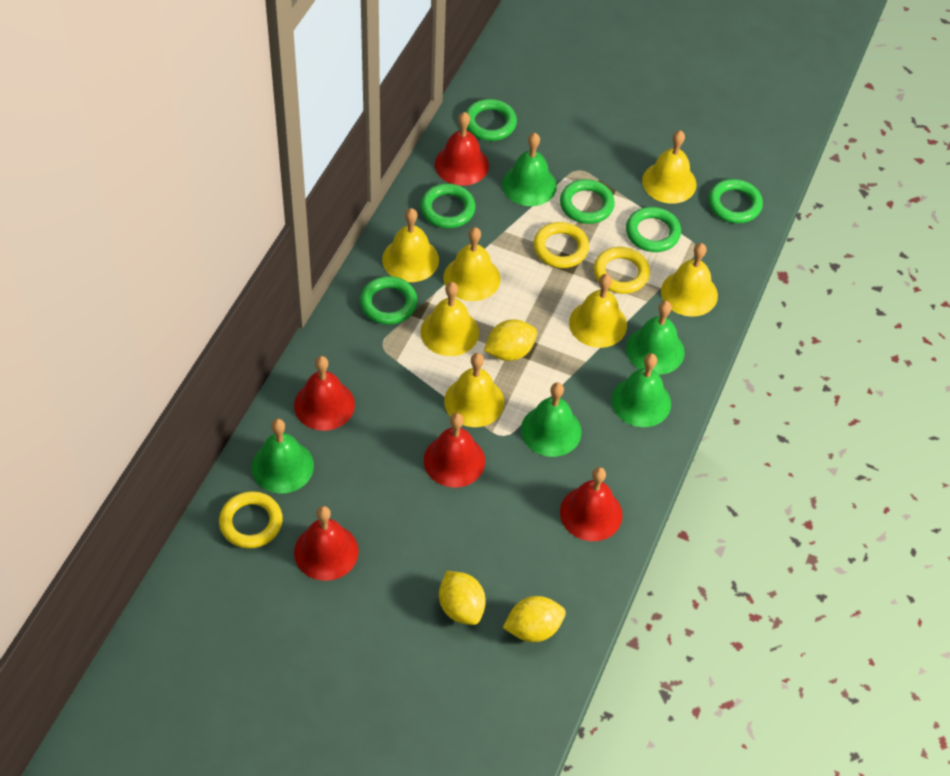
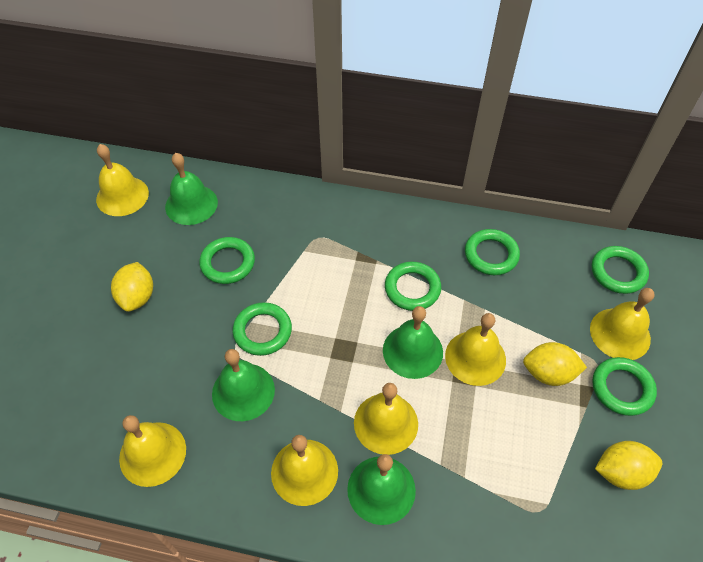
green bell: 5 -> 4
red bell: 5 -> 0
yellow bell: 7 -> 6
yellow ring: 3 -> 0

